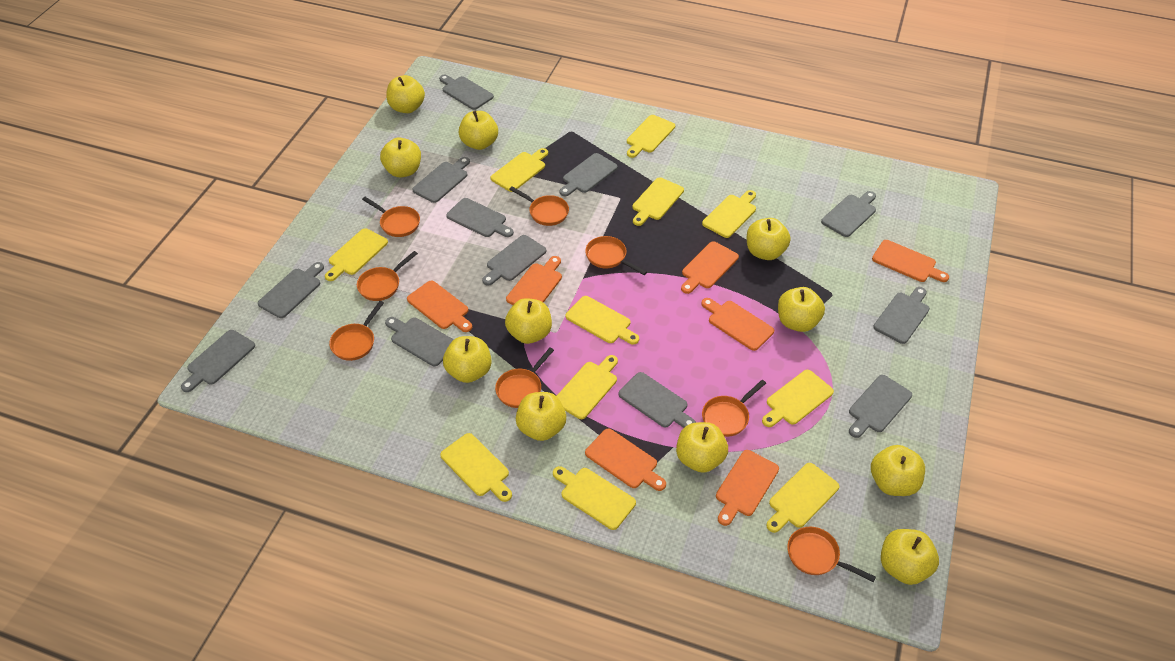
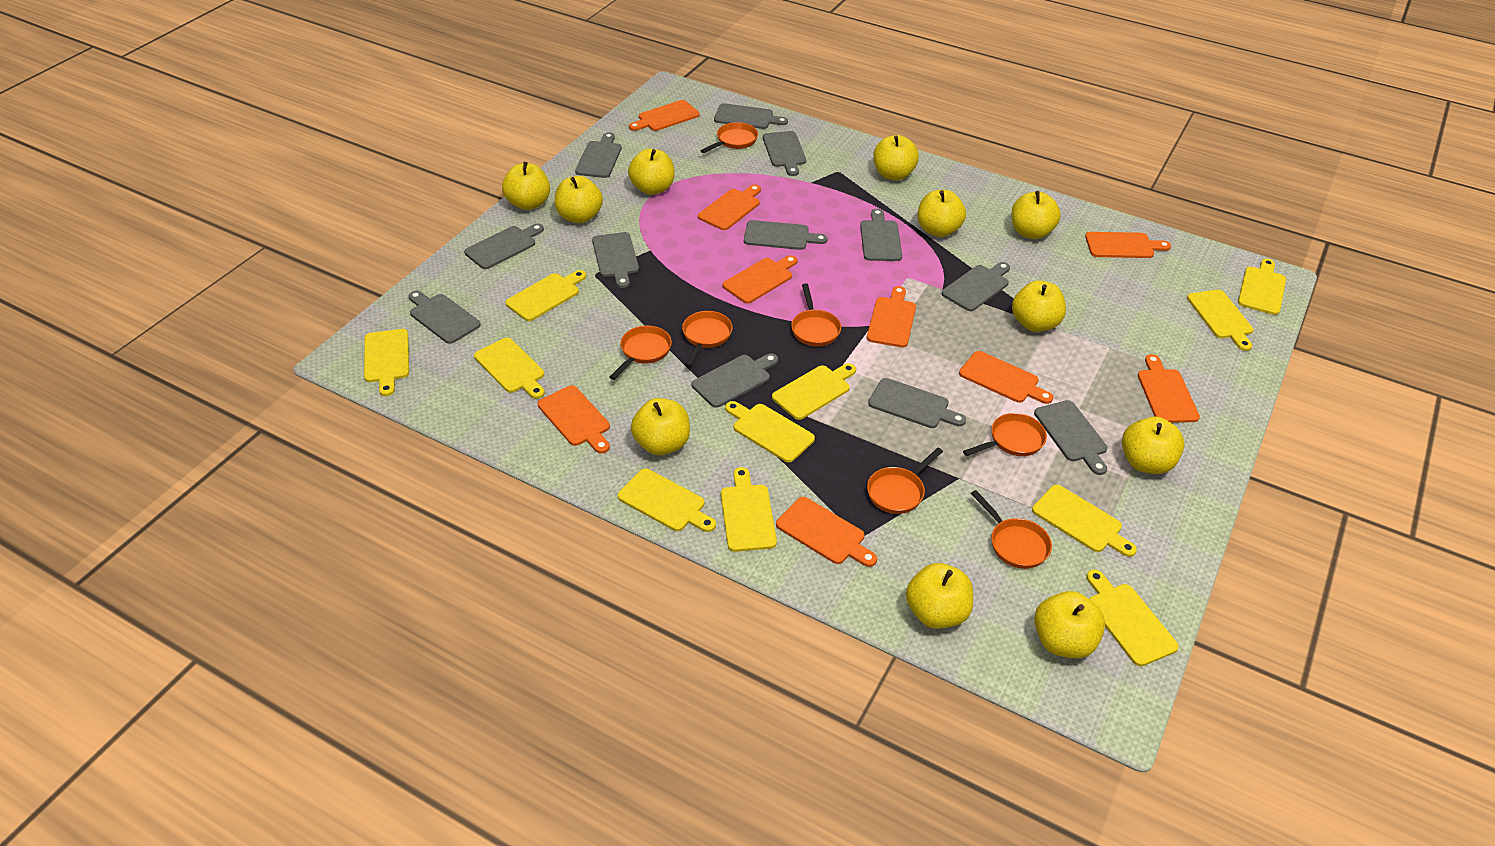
orange cutting board: 7 -> 9
orange pan: 8 -> 7

